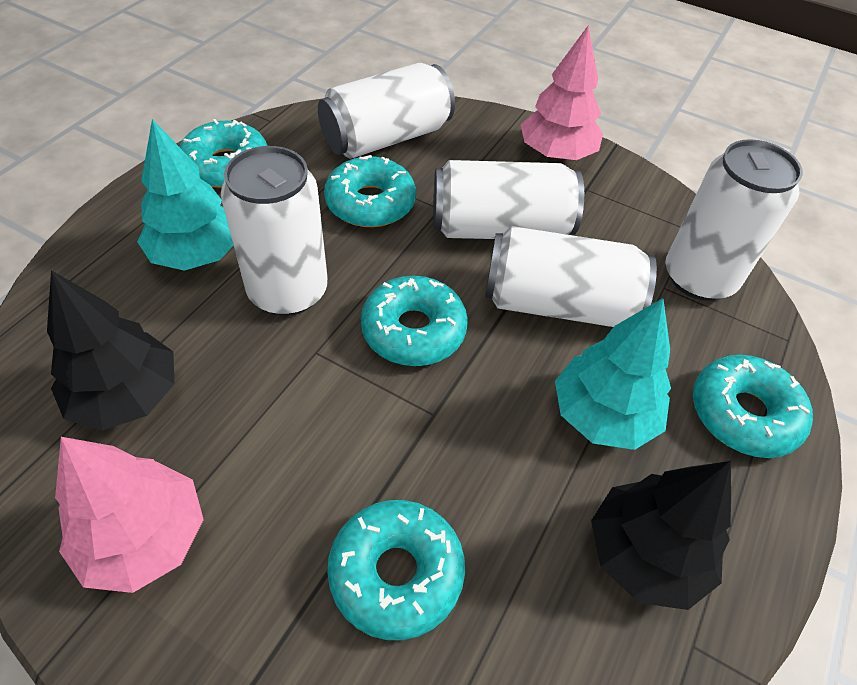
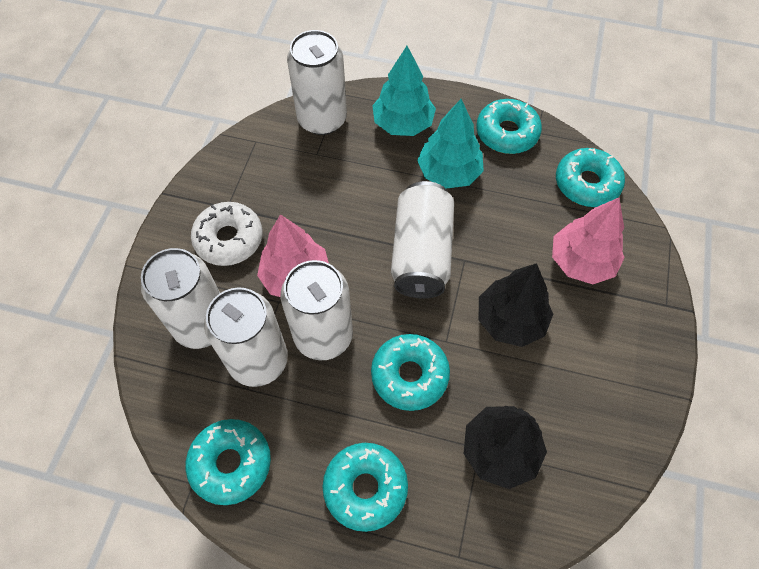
white donut: 0 -> 1

